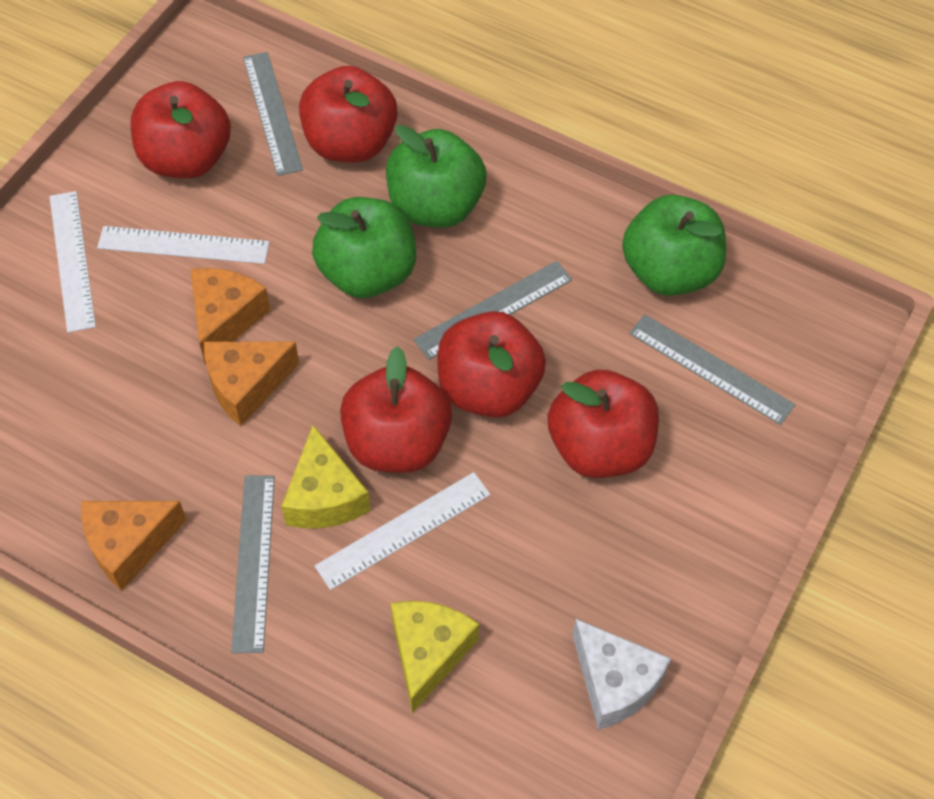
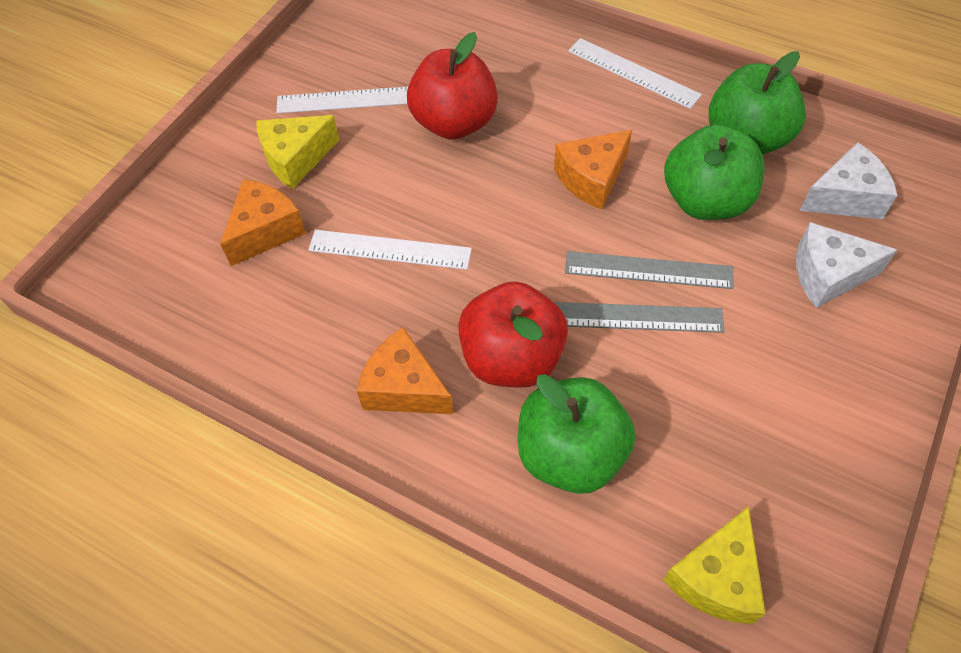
grey ruler: 4 -> 2
red apple: 5 -> 2
white cheese: 1 -> 2

